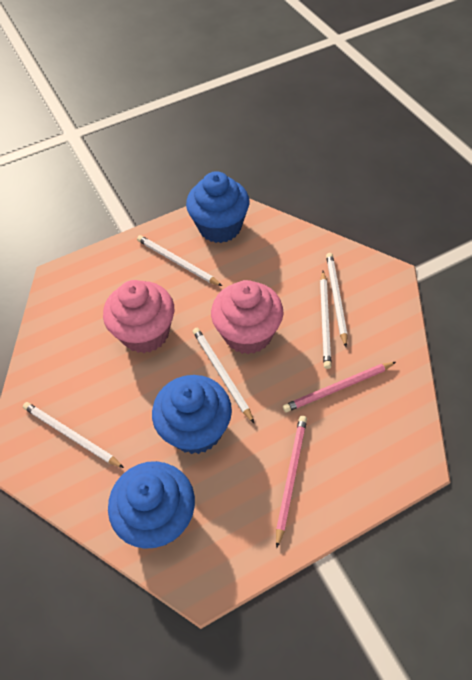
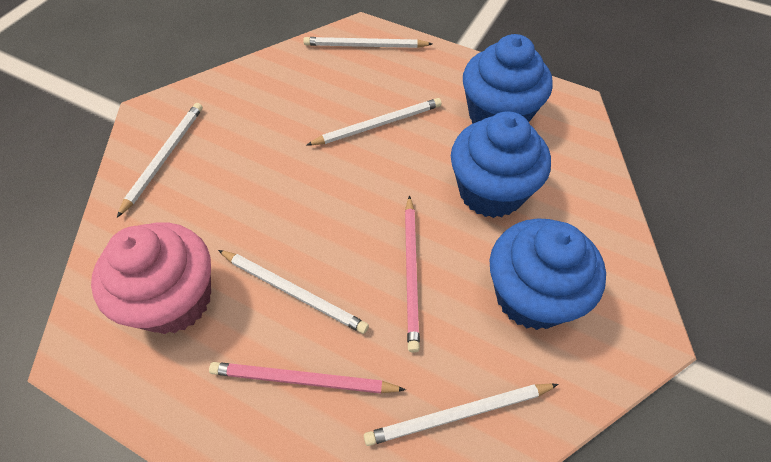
pink cupcake: 2 -> 1

